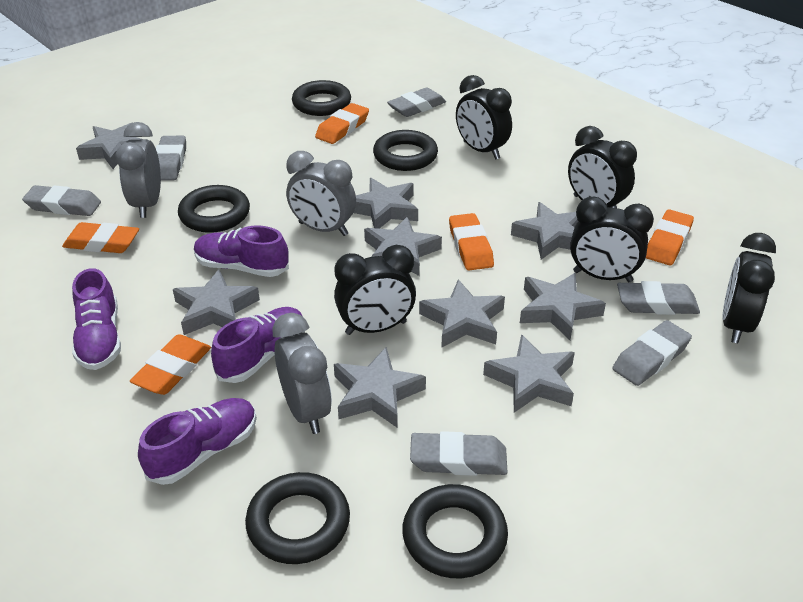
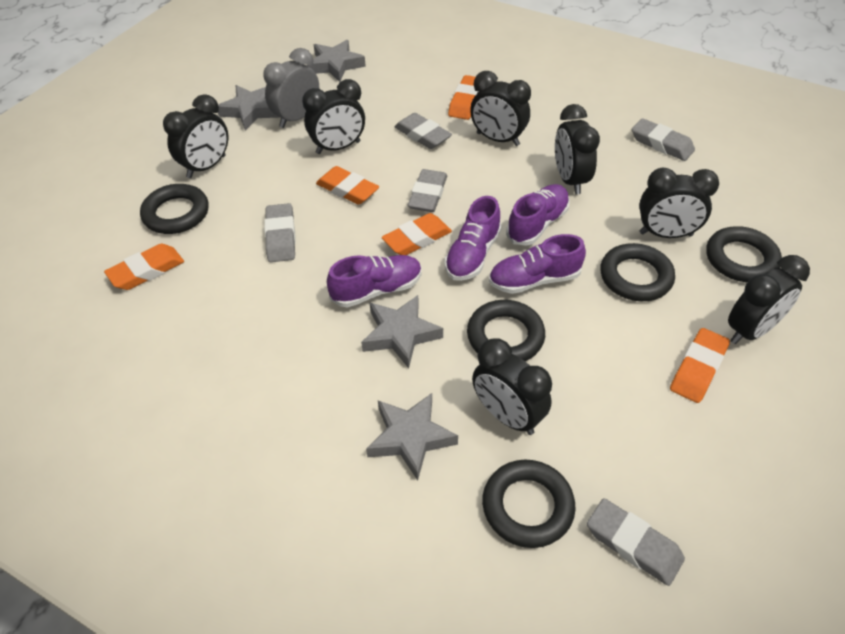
black clock: 5 -> 7
grey clock: 3 -> 1
grey eraser: 6 -> 5
grey star: 9 -> 4

